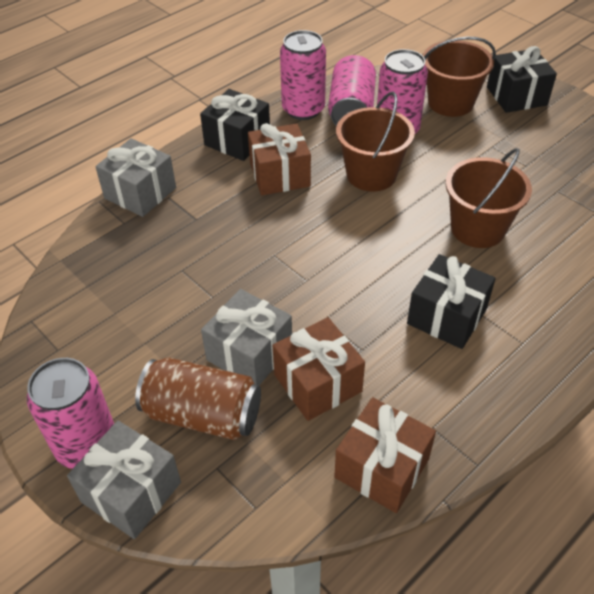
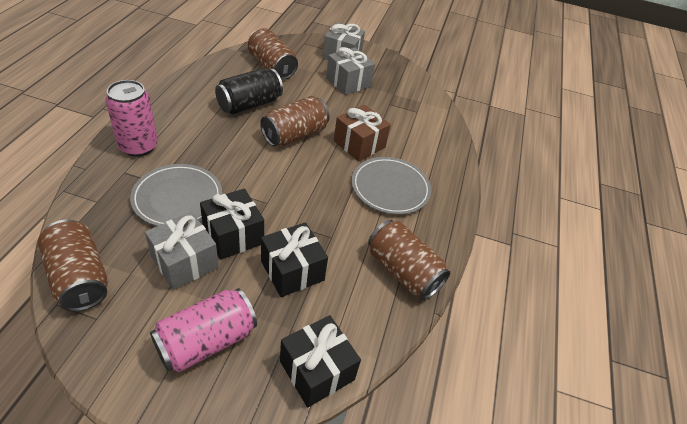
black can: 0 -> 1
brown bucket: 3 -> 0
brown can: 1 -> 4
brown gift: 3 -> 1
grey plate: 0 -> 2
pink can: 4 -> 2

